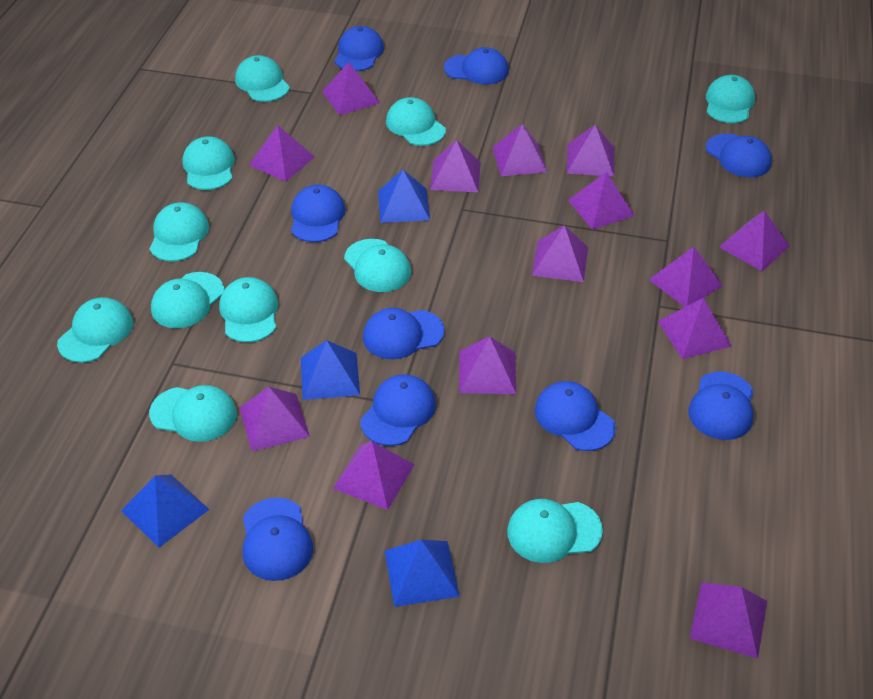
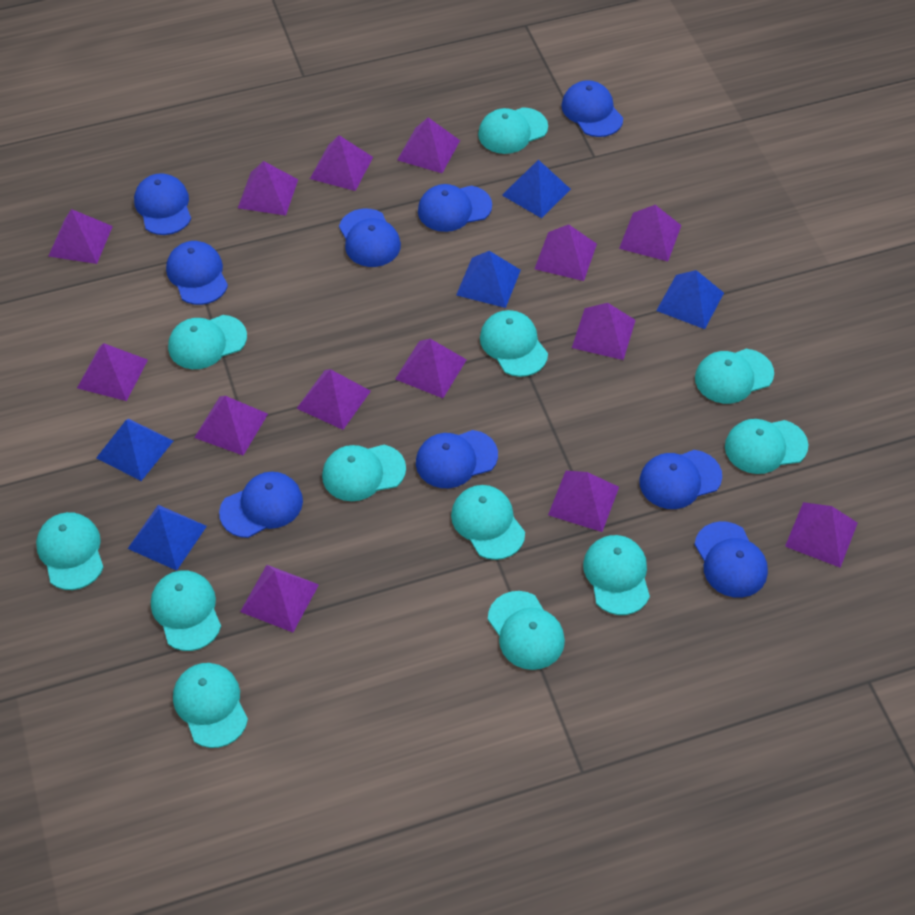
blue pyramid: 4 -> 5
turquoise cap: 11 -> 12

